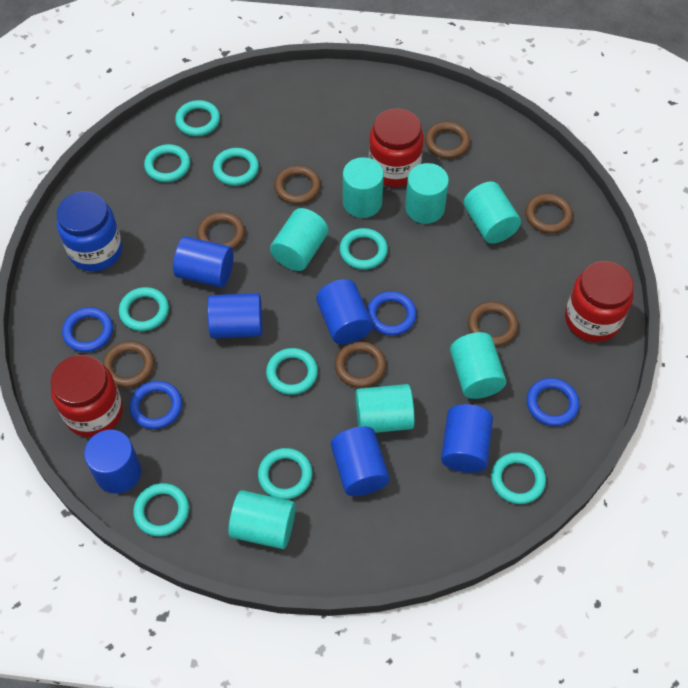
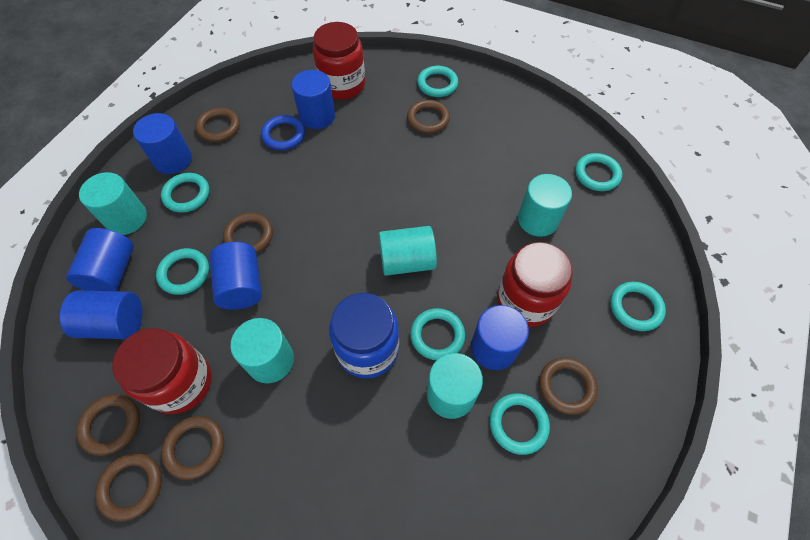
blue ring: 4 -> 1
turquoise cylinder: 7 -> 5
turquoise ring: 9 -> 7

